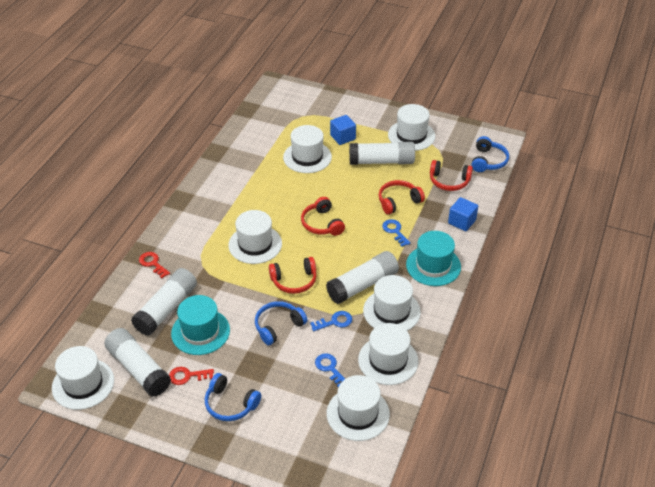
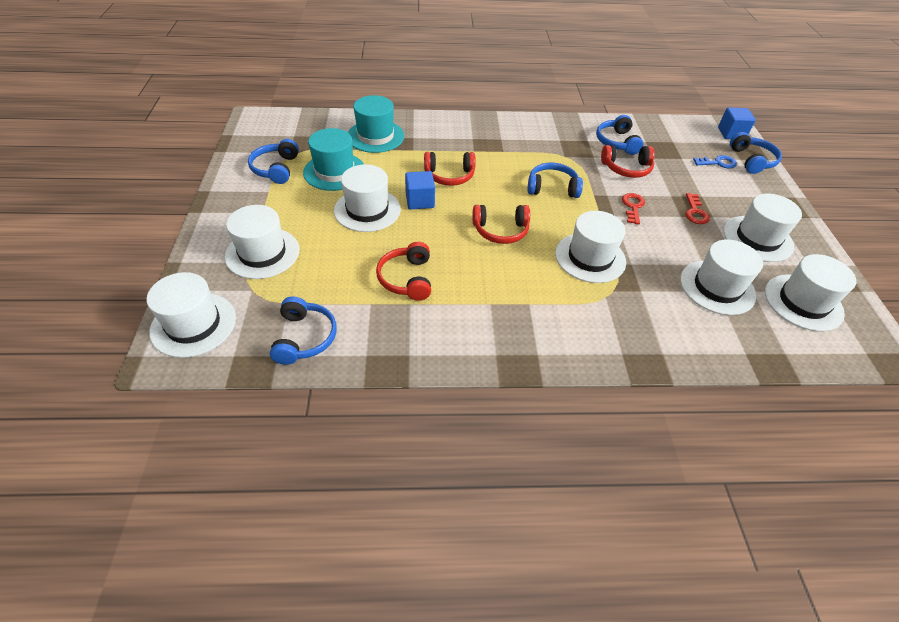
blue headphones: 3 -> 5
blue key: 3 -> 1
white glue stick: 4 -> 0

